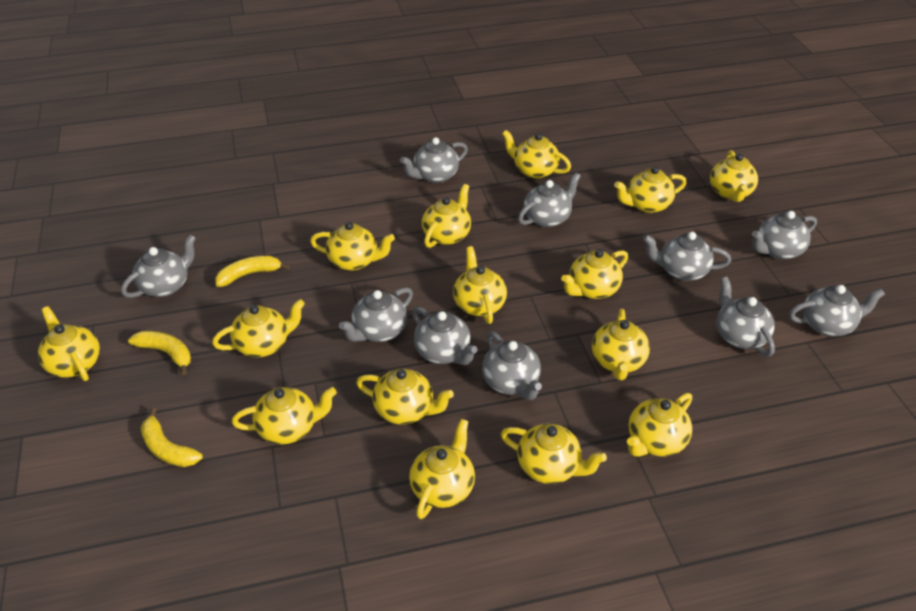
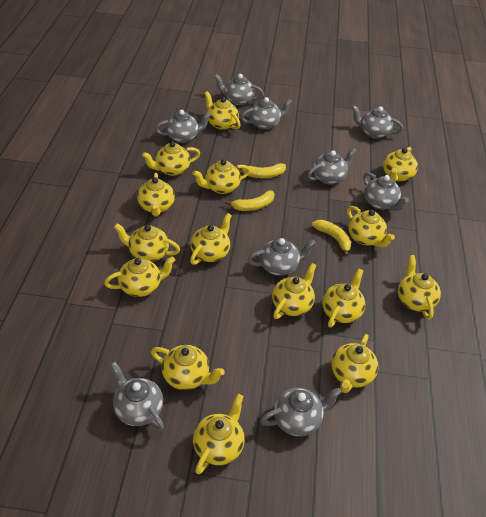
grey teapot: 10 -> 9

